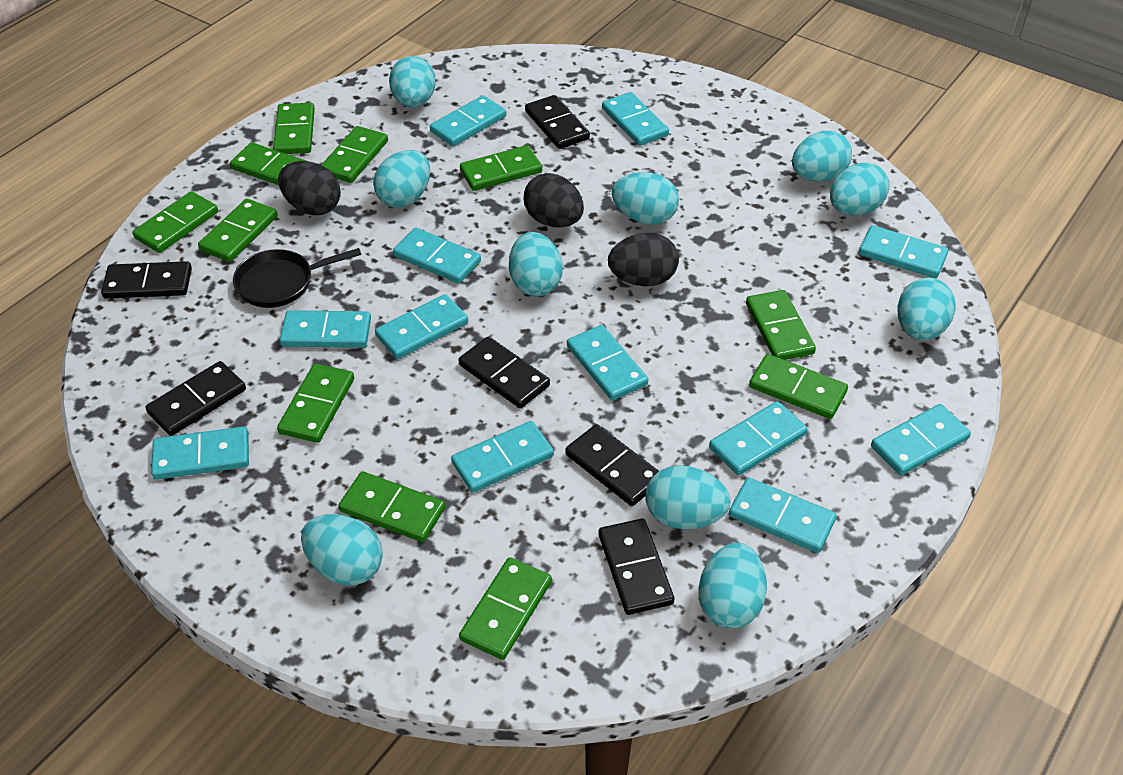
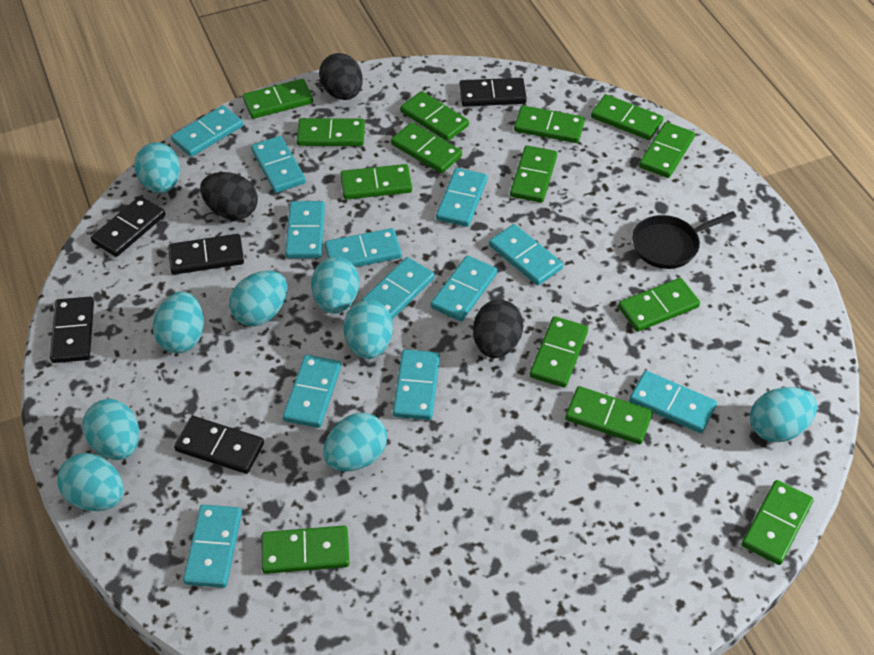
black domino: 6 -> 5
green domino: 11 -> 14
turquoise egg: 10 -> 9

